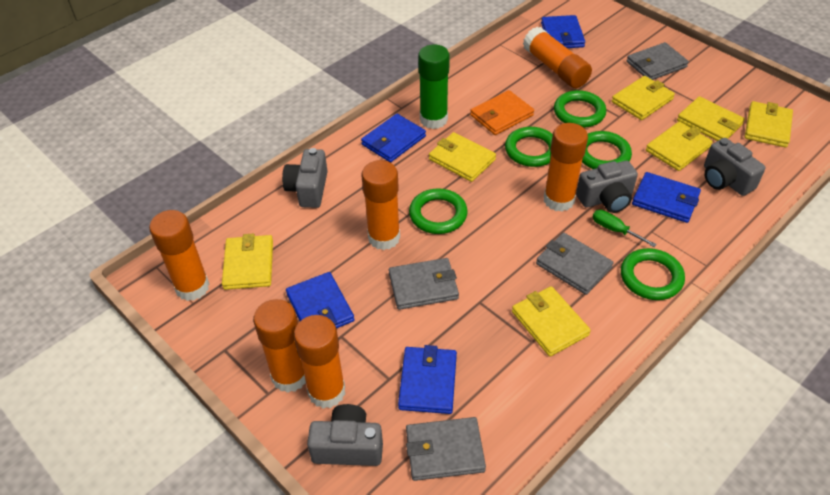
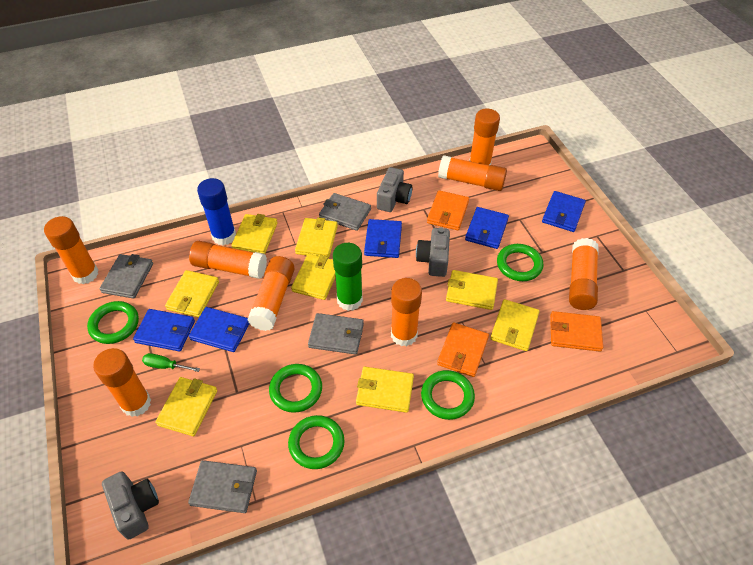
blue glue stick: 0 -> 1
grey camera: 4 -> 3
orange glue stick: 6 -> 8
orange wallet: 1 -> 3
yellow wallet: 7 -> 8

